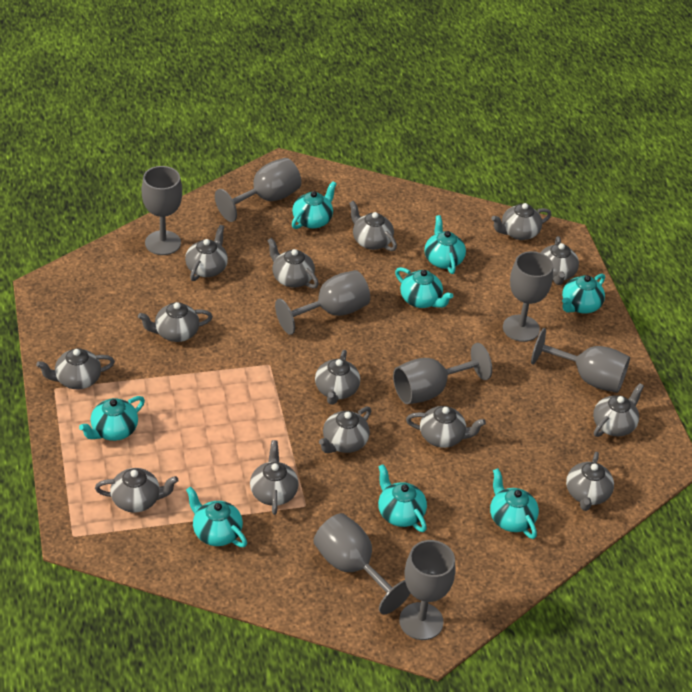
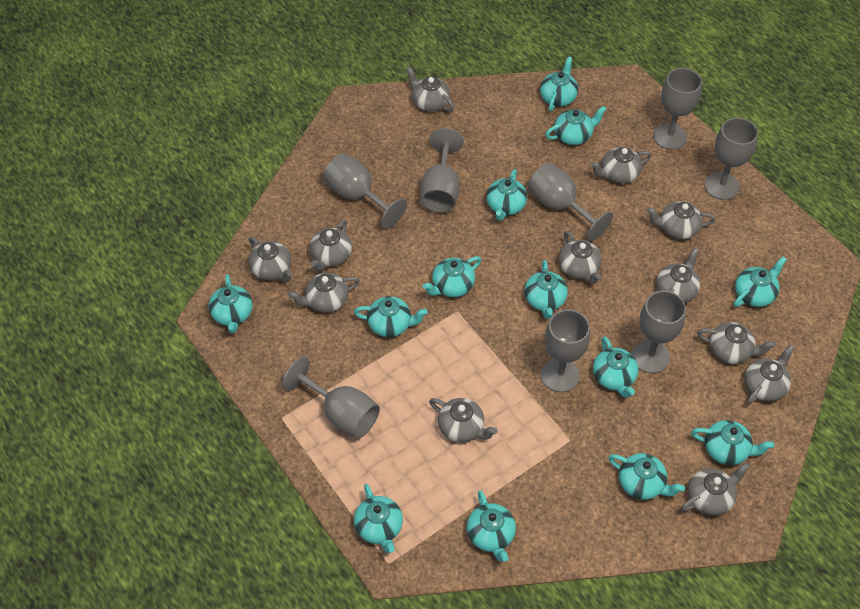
grey teapot: 14 -> 12
turquoise teapot: 8 -> 13

